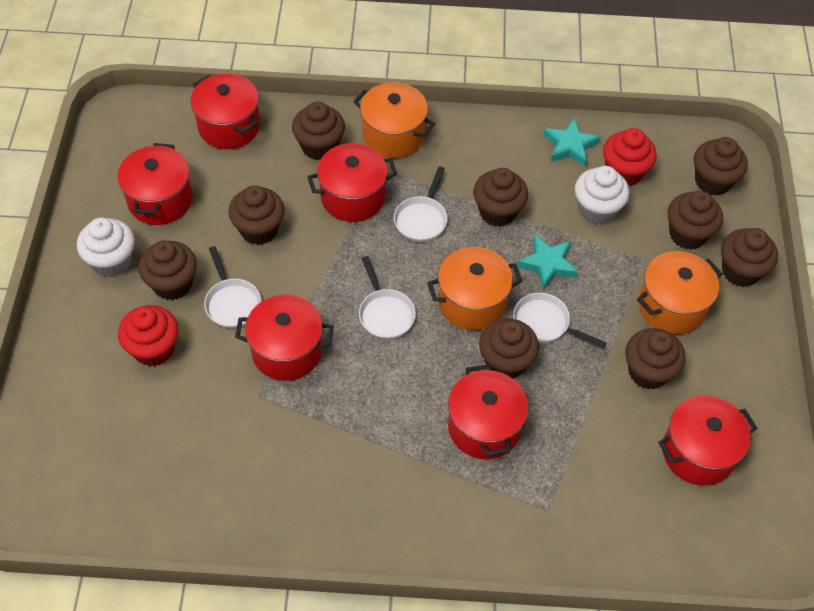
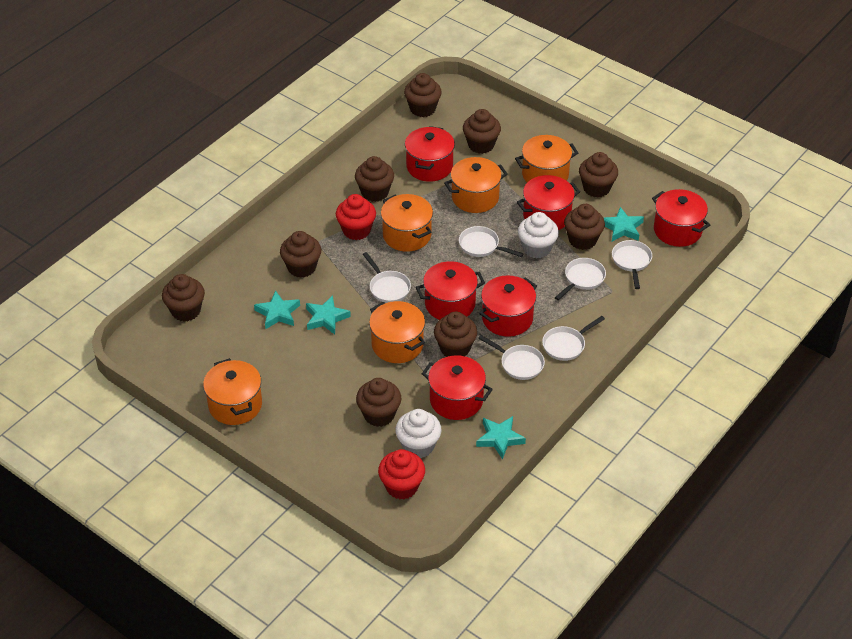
orange pot: 3 -> 5
turquoise star: 2 -> 4
white pan: 4 -> 6

